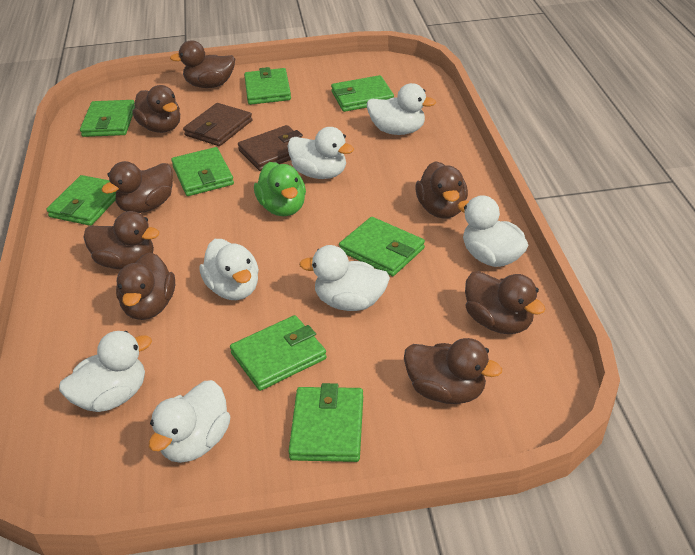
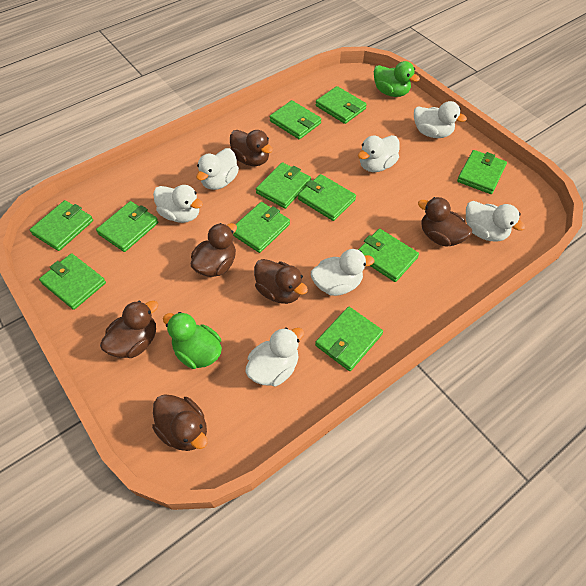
brown duck: 8 -> 6
brown wallet: 2 -> 0
green duck: 1 -> 2
green wallet: 8 -> 11

